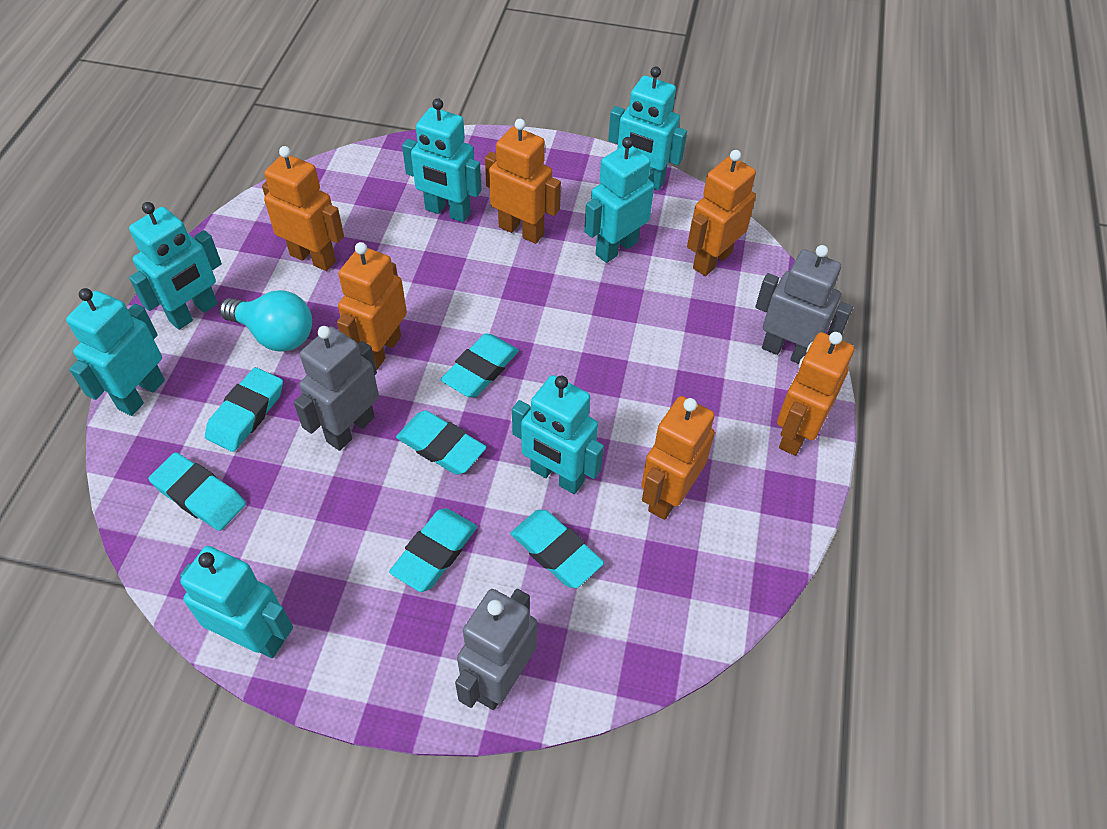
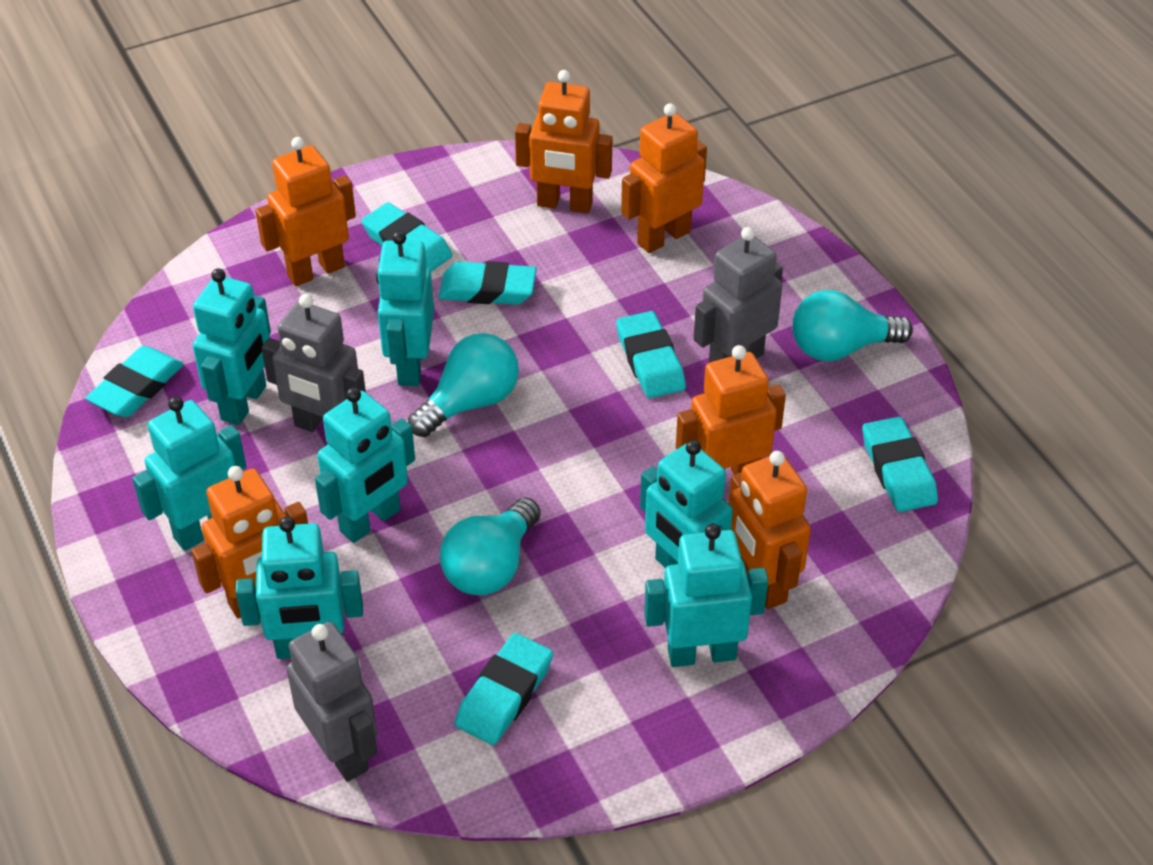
turquoise light bulb: 1 -> 3

